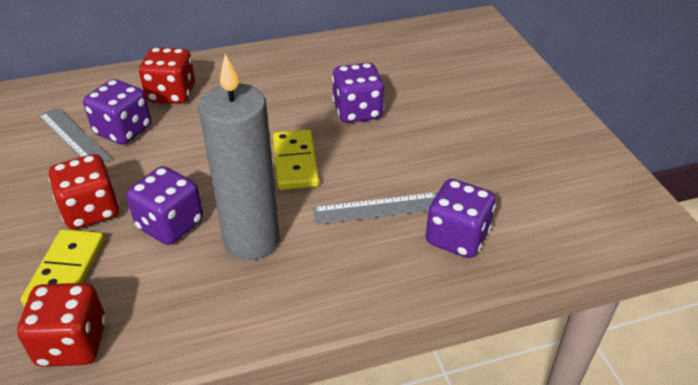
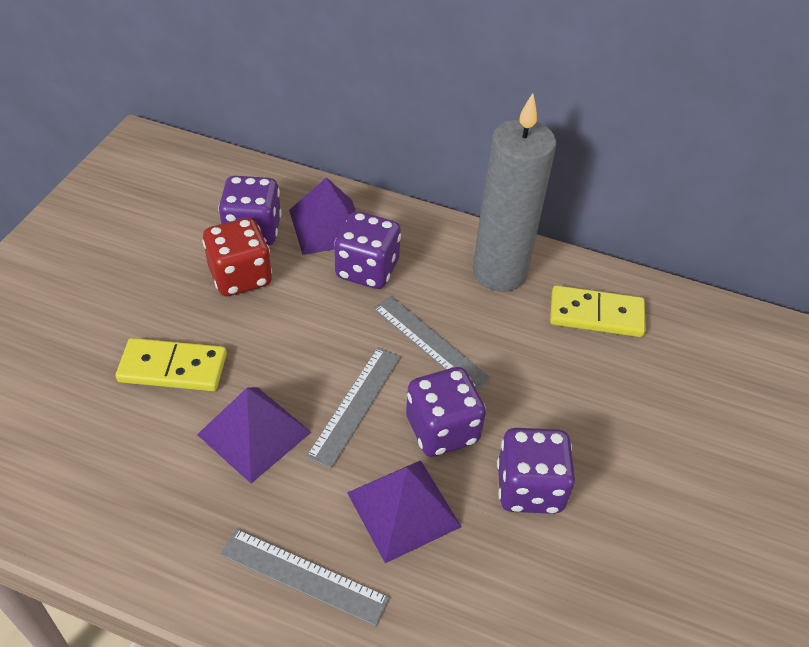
grey ruler: 2 -> 3
purple pyramid: 0 -> 3
red dice: 3 -> 1

